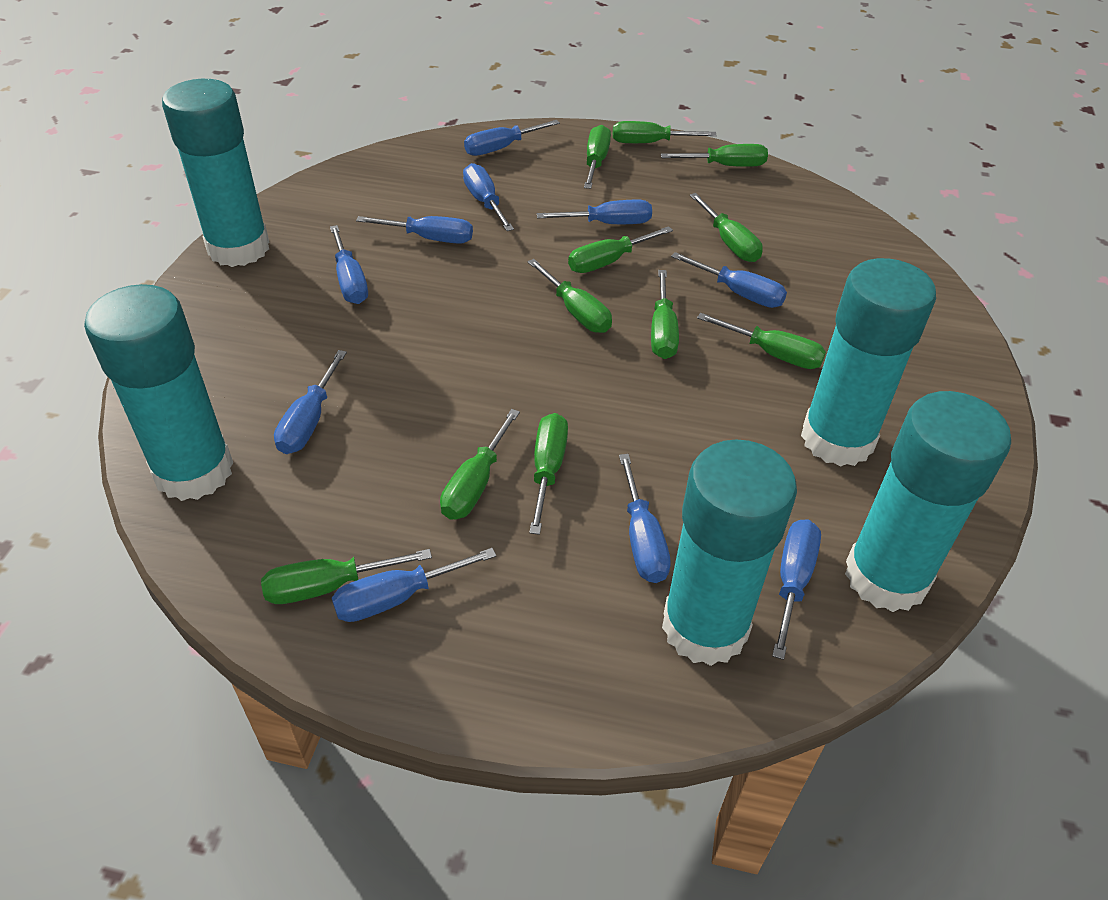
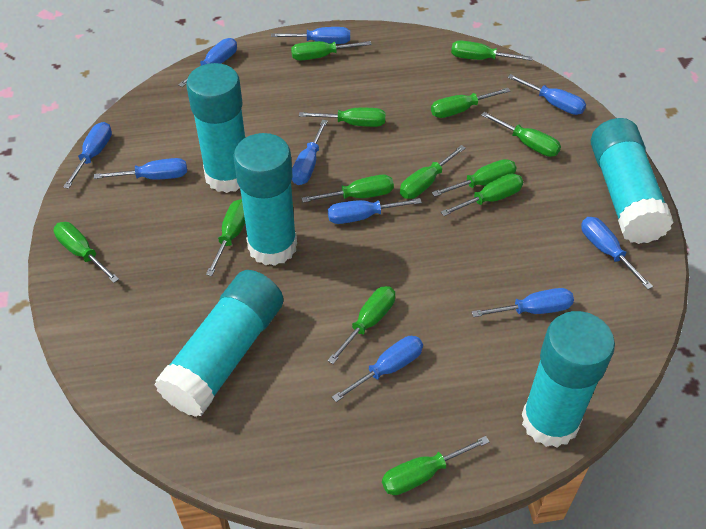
green screwdriver: 11 -> 13

